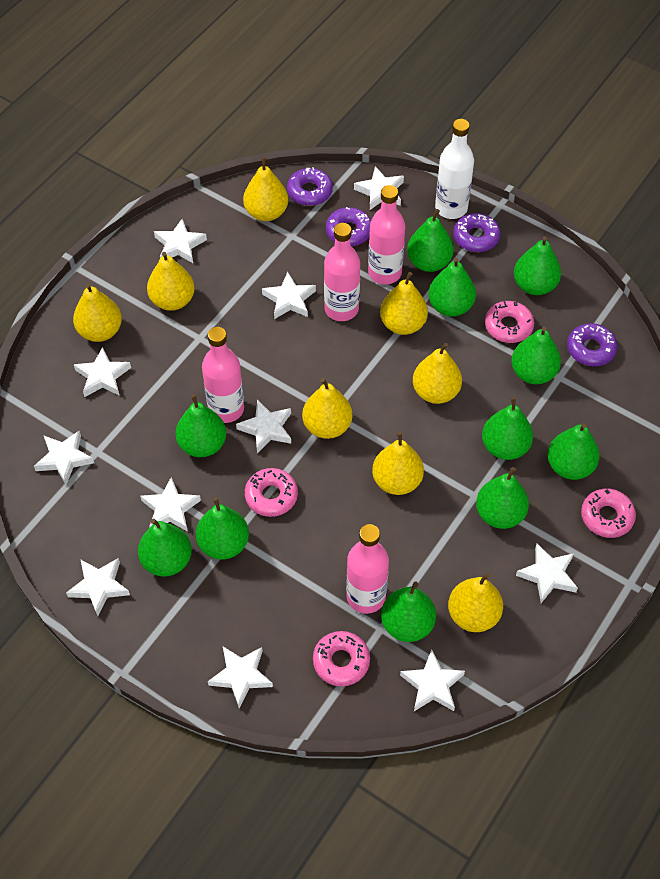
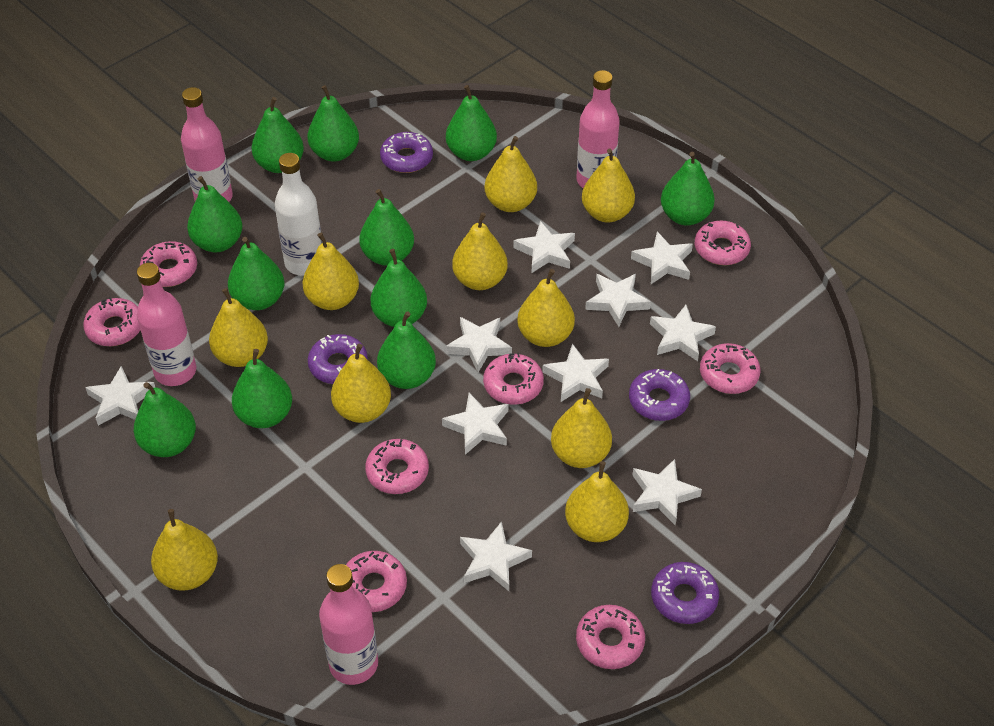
pink donut: 4 -> 8
white star: 11 -> 10
yellow pear: 8 -> 10

